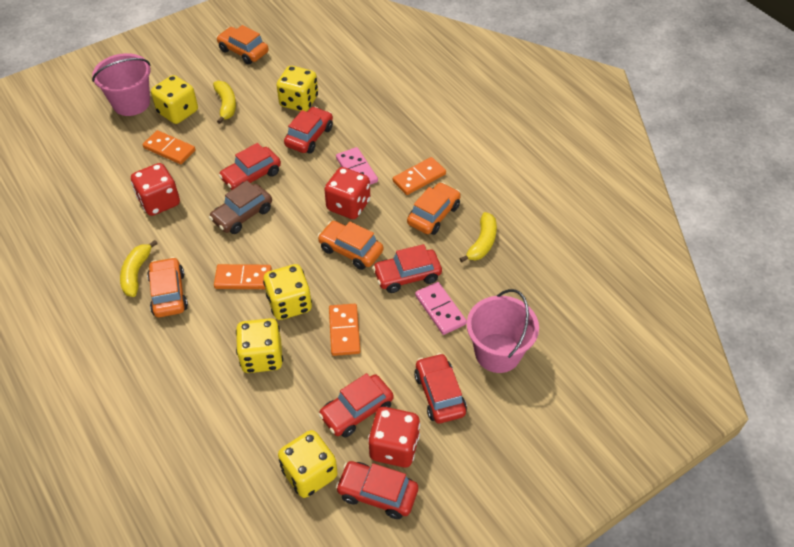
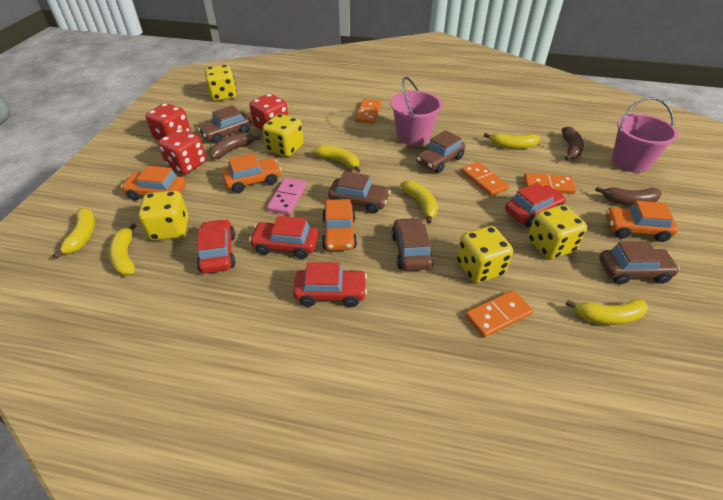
brown banana: 0 -> 3
brown car: 1 -> 5
pink domino: 2 -> 1
red car: 6 -> 4
yellow banana: 3 -> 6

